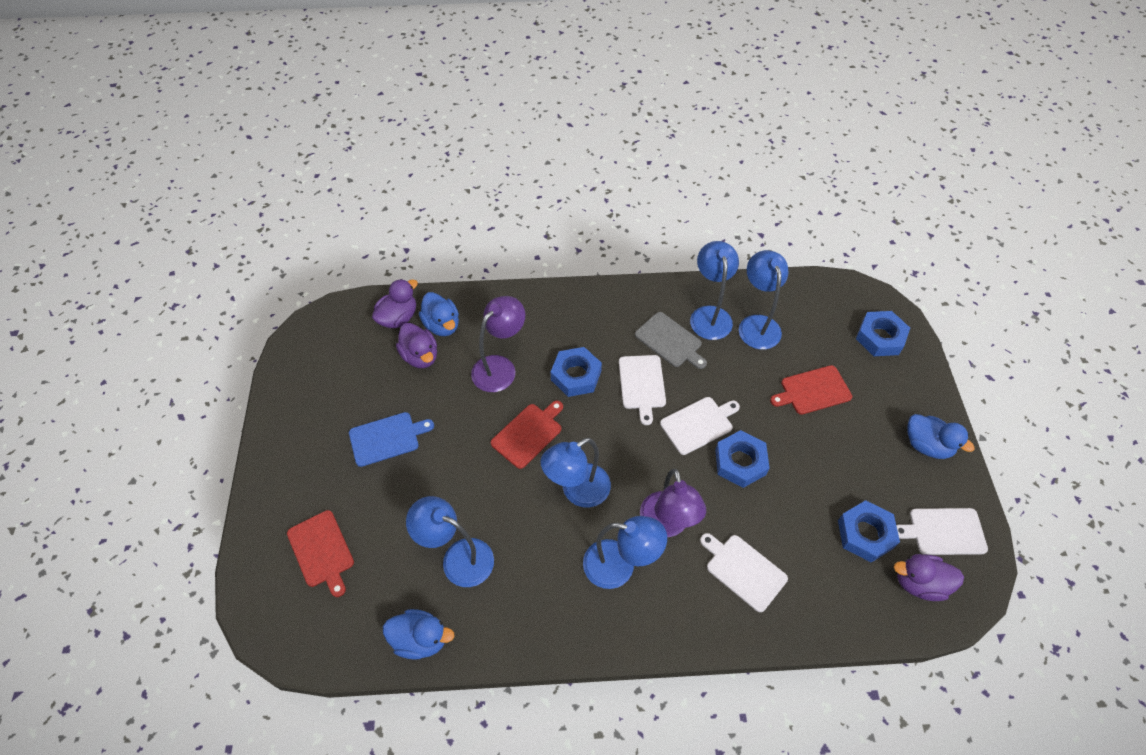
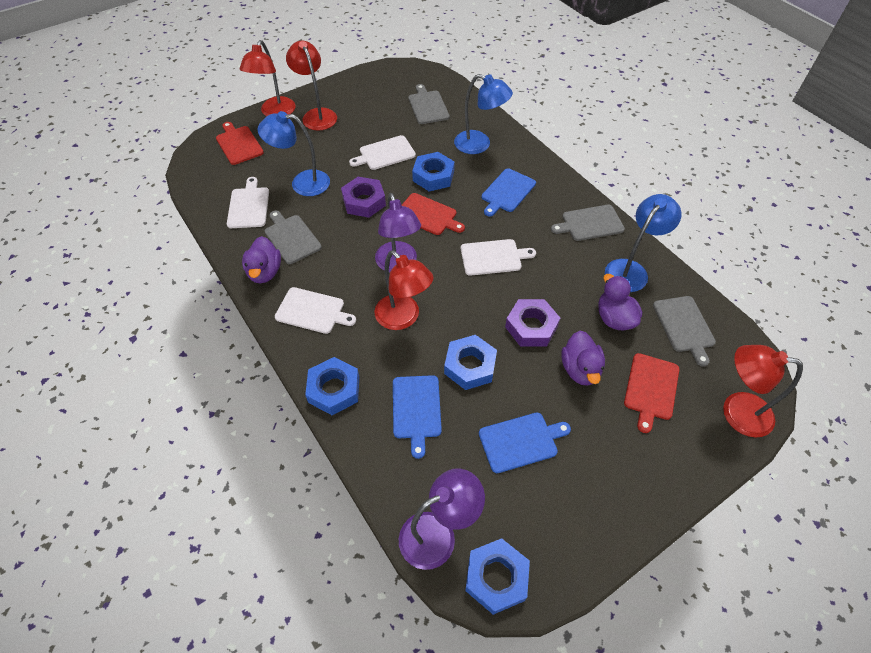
blue cutting board: 1 -> 3
blue duck: 3 -> 0
blue lamp: 5 -> 3
grey cutting board: 1 -> 4
purple nut: 0 -> 2
red lamp: 0 -> 4

